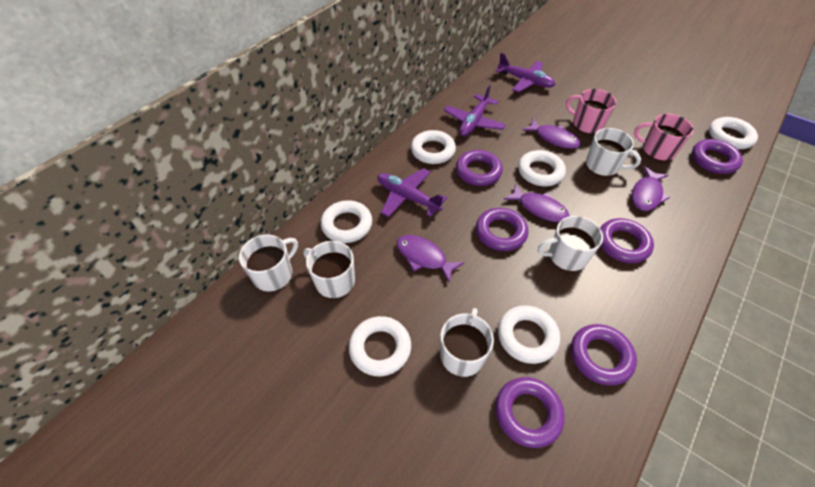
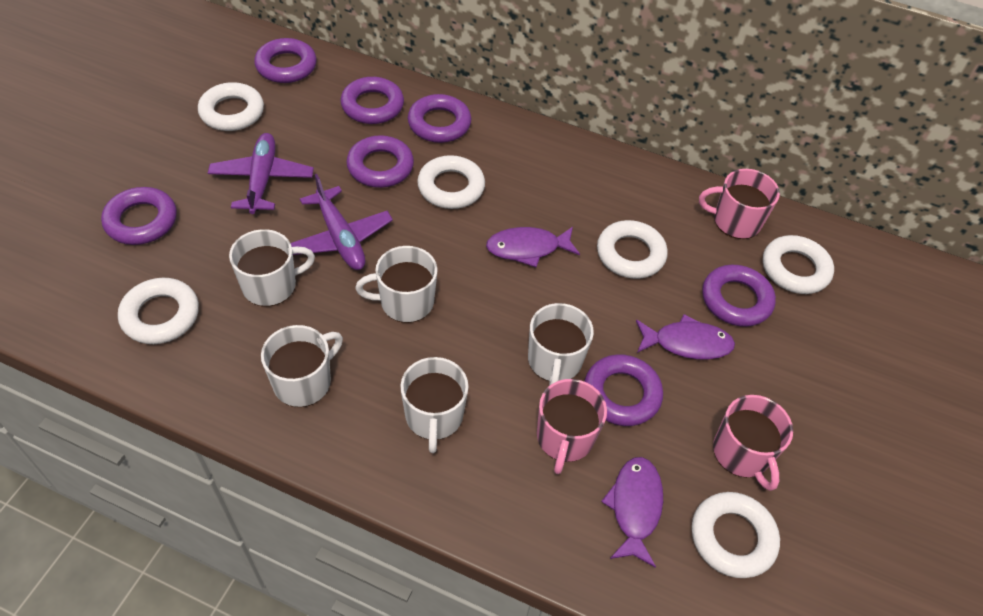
pink mug: 2 -> 3
purple fish: 4 -> 3
purple plane: 3 -> 2
purple ring: 6 -> 7

